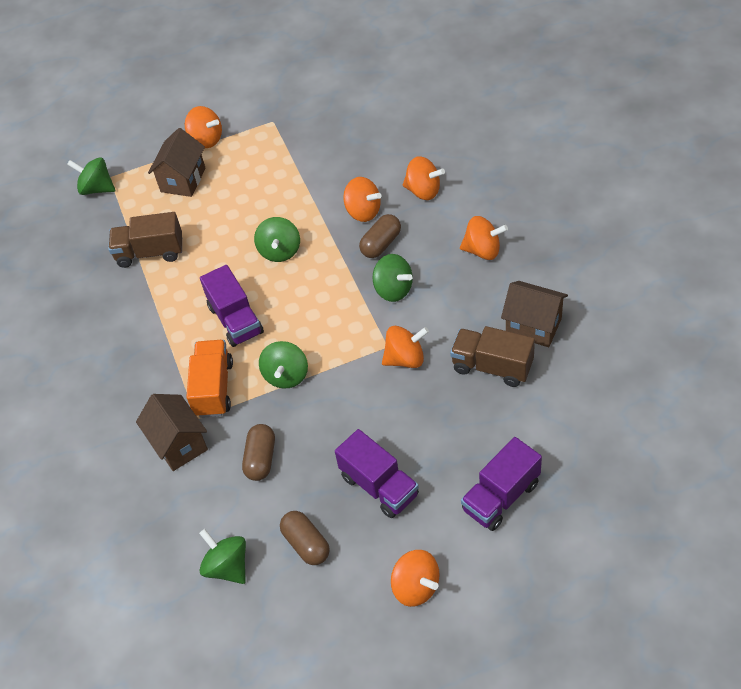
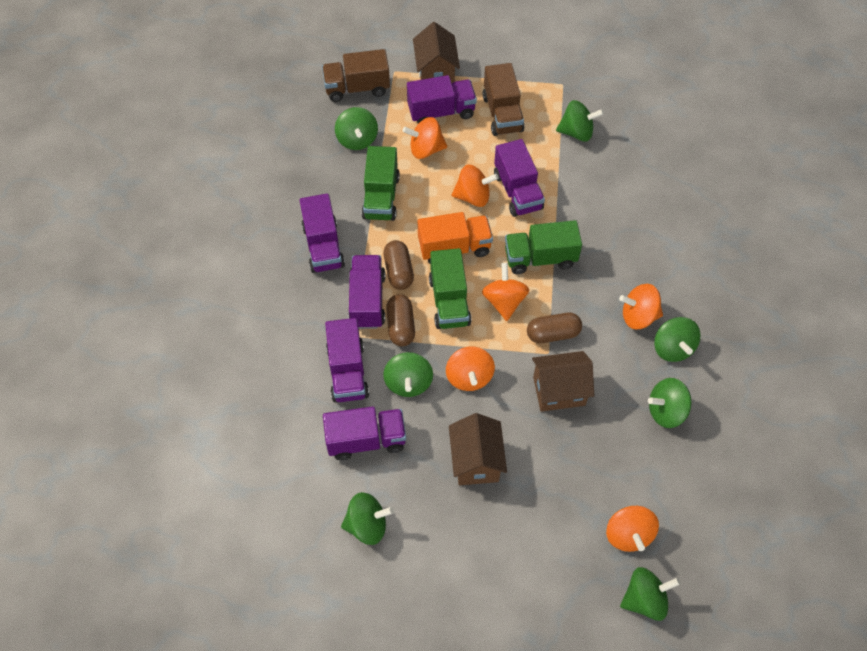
green spinning top: 5 -> 7
green truck: 0 -> 3
purple truck: 3 -> 6

